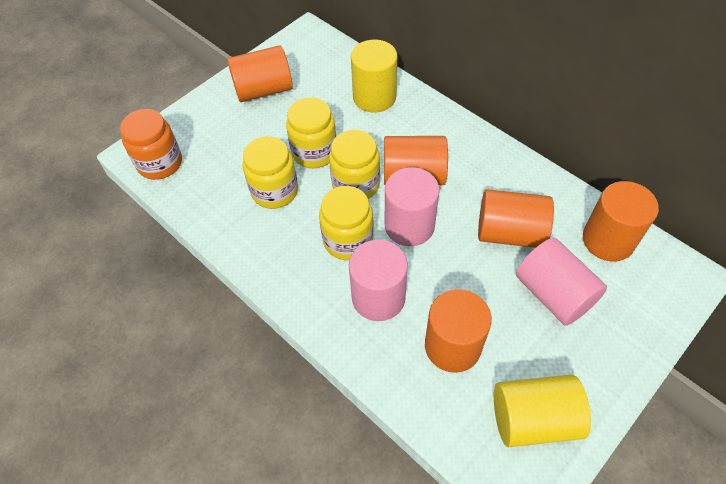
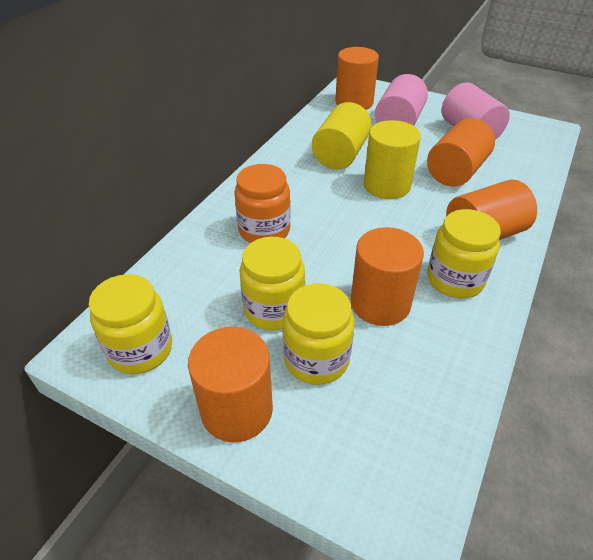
pink cylinder: 3 -> 2

